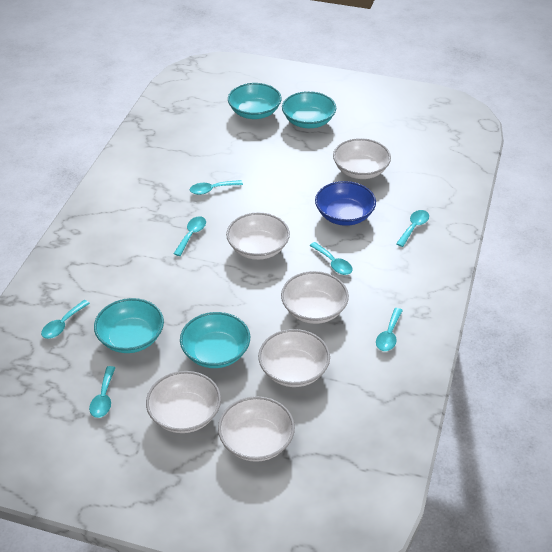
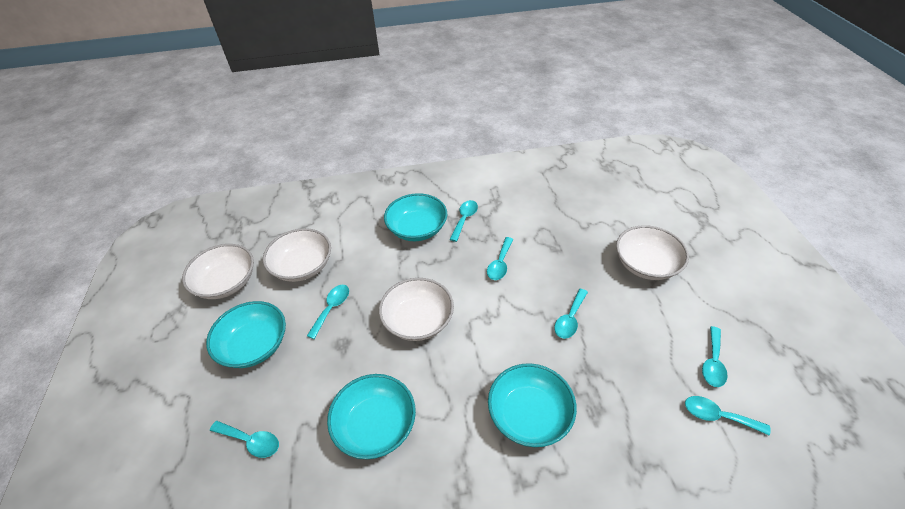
blue bowl: 1 -> 0
white bowl: 6 -> 4

